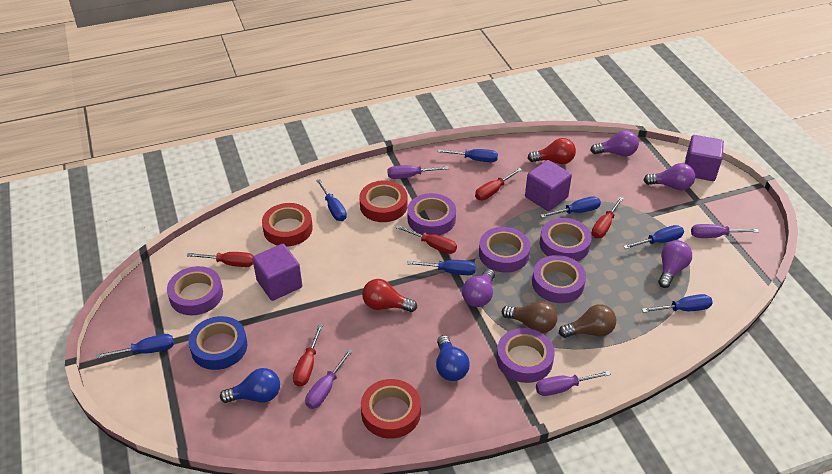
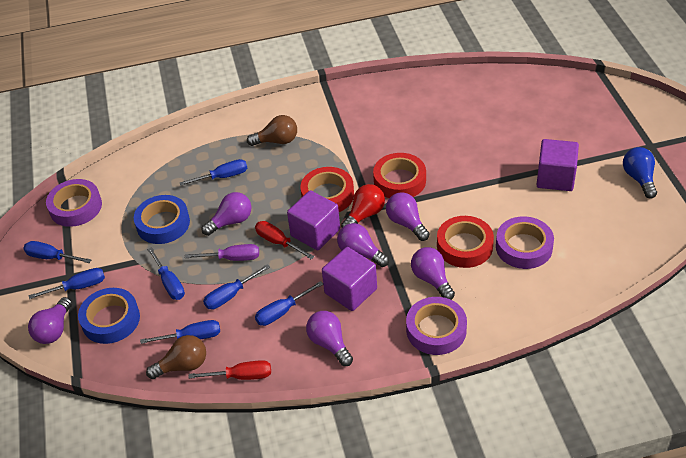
blue light bulb: 2 -> 1
blue tape: 1 -> 2
purple light bulb: 4 -> 6
purple screwdriver: 4 -> 1
purple tape: 6 -> 3
red light bulb: 2 -> 1
red screwdriver: 5 -> 2

